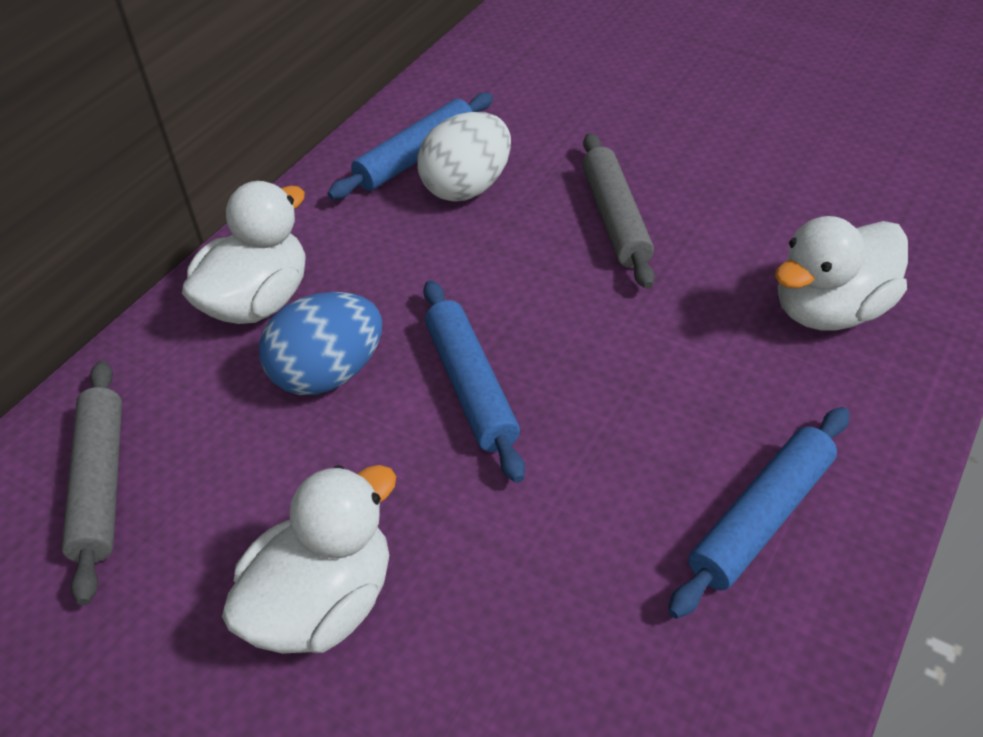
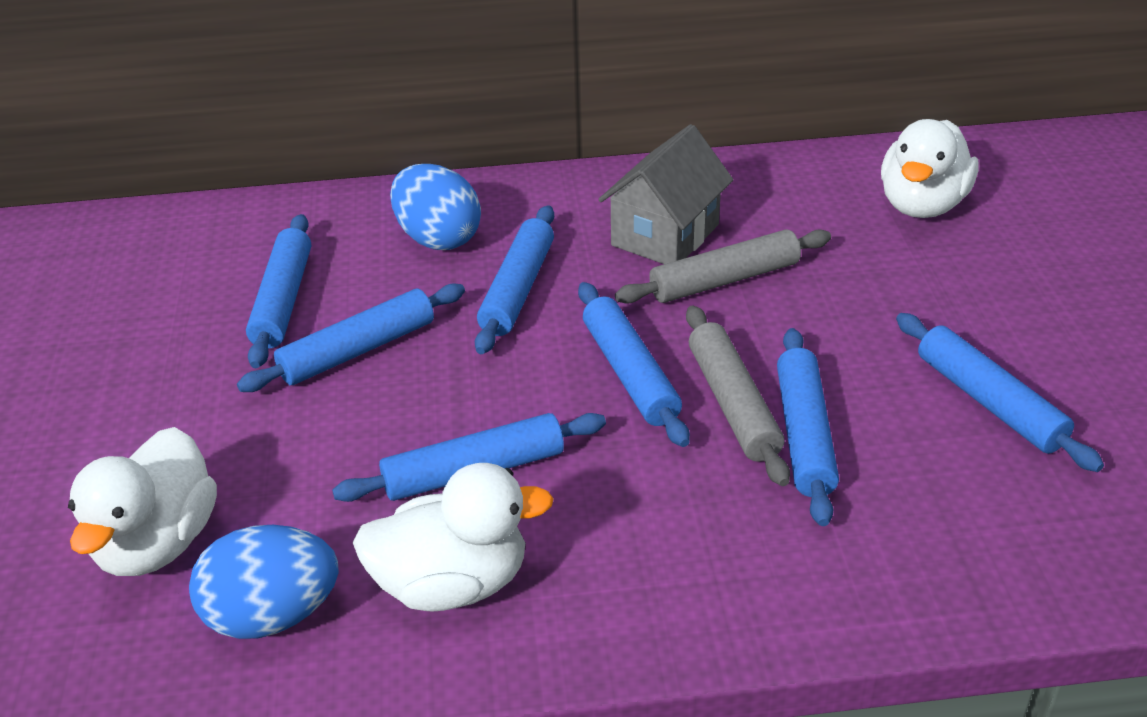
blue egg: 1 -> 2
blue rolling pin: 3 -> 7
grey house: 0 -> 1
white egg: 1 -> 0

